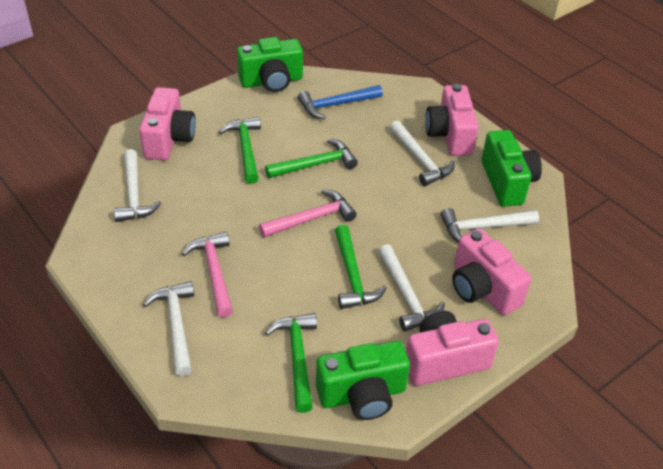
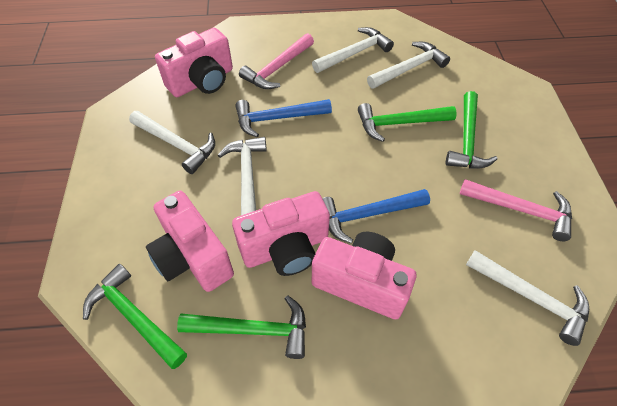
blue hammer: 1 -> 2
green camera: 3 -> 0

